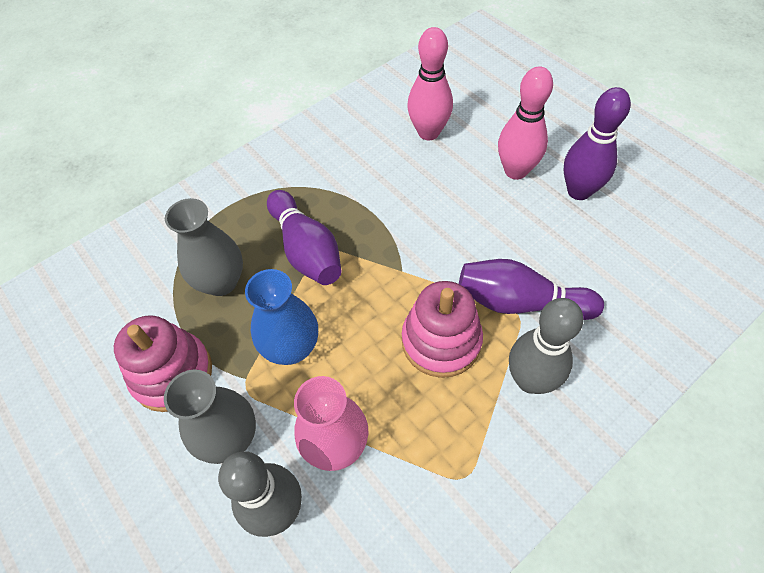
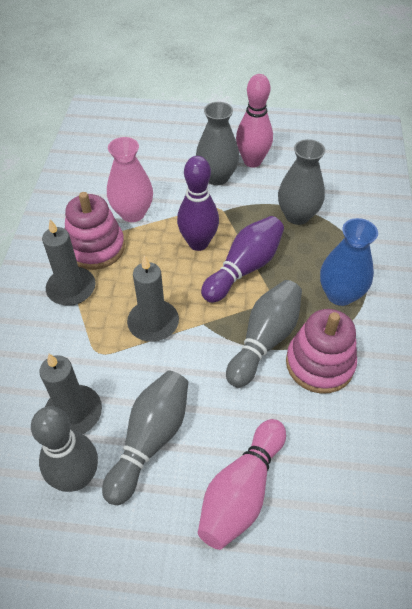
grey bowling pin: 2 -> 3
grey candle: 0 -> 3
purple bowling pin: 3 -> 2

